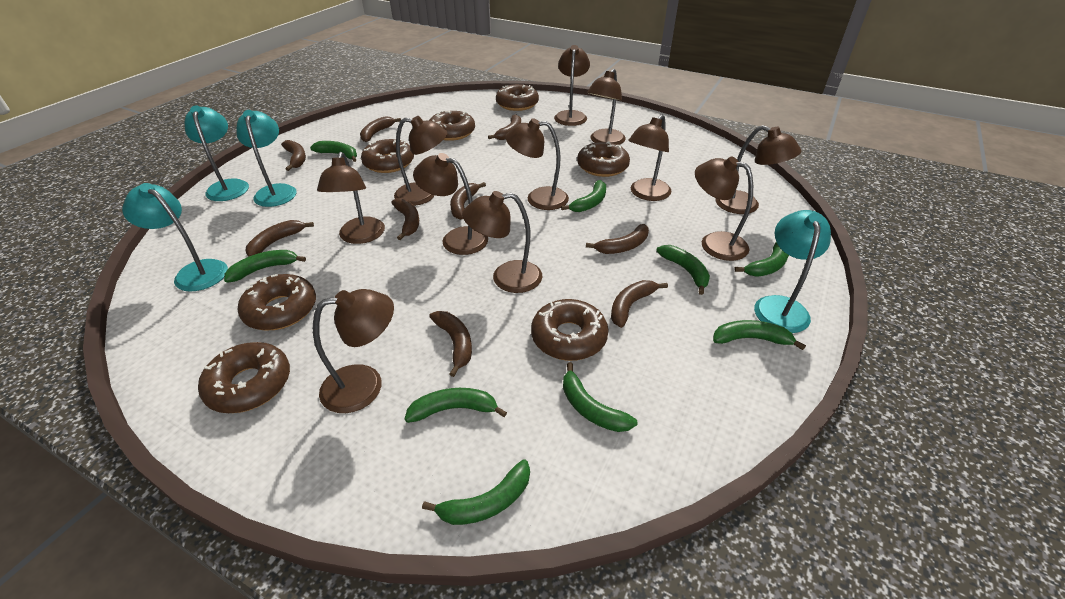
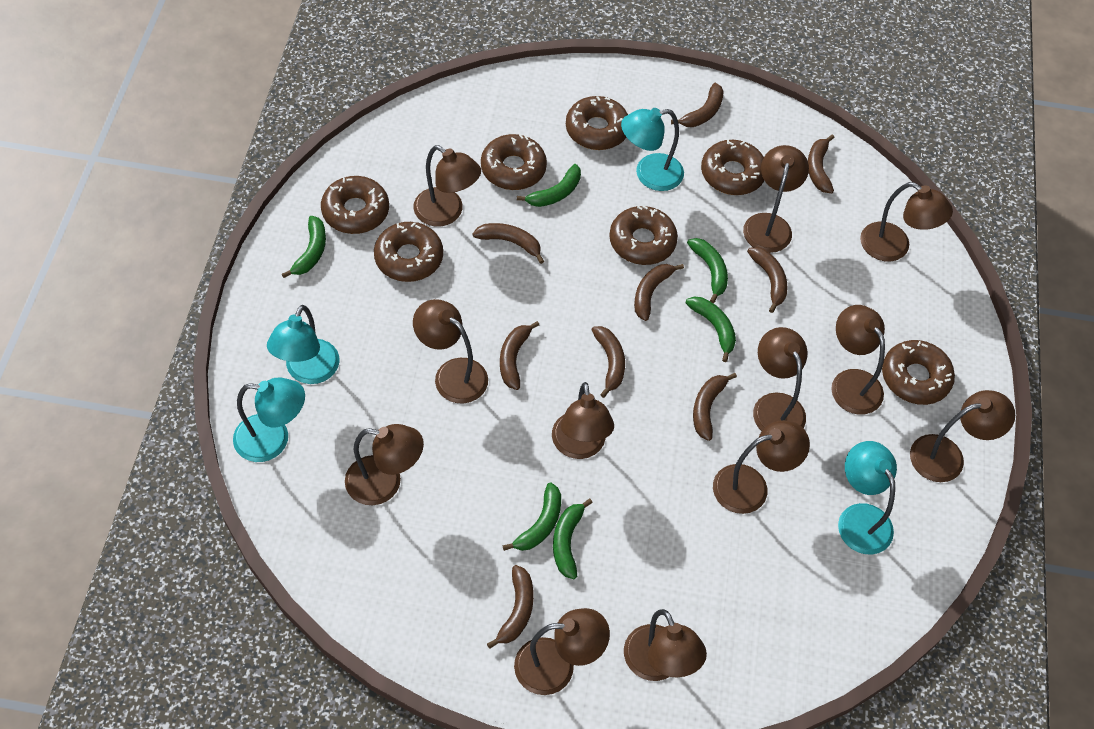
brown lamp: 11 -> 12
green banana: 9 -> 6

